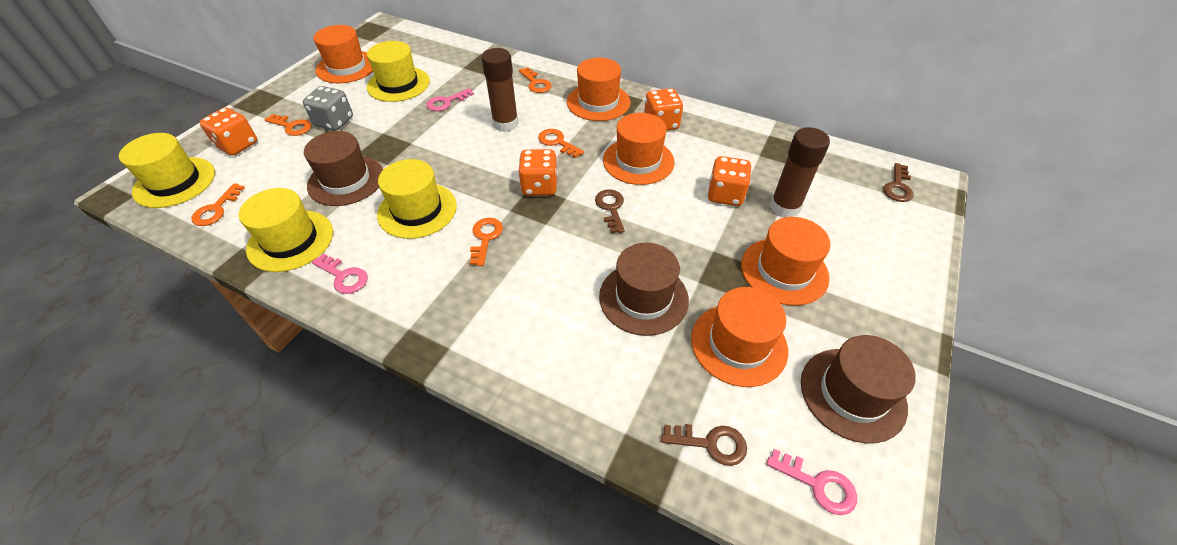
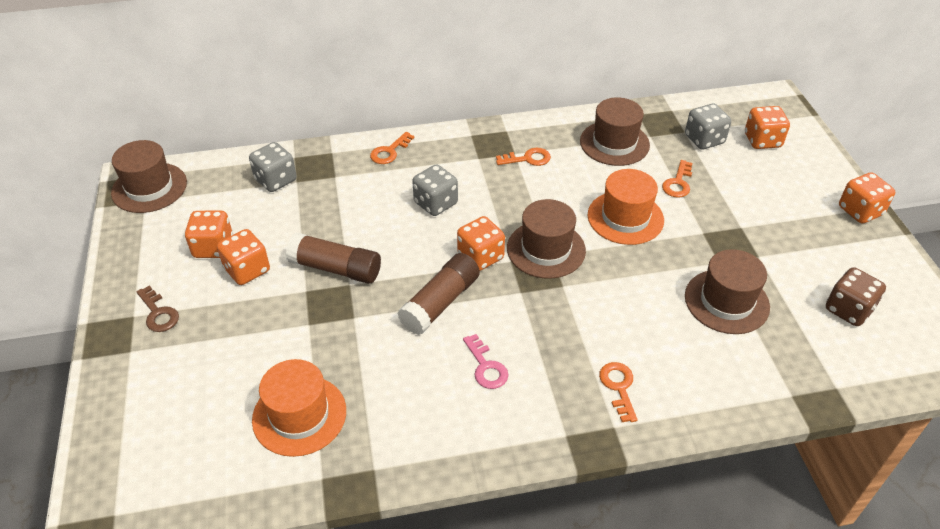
brown dice: 0 -> 1
brown hat: 3 -> 4
brown key: 3 -> 1
grey dice: 1 -> 3
orange dice: 4 -> 5
orange hat: 5 -> 2
orange key: 5 -> 4
pink key: 3 -> 1
yellow hat: 4 -> 0

